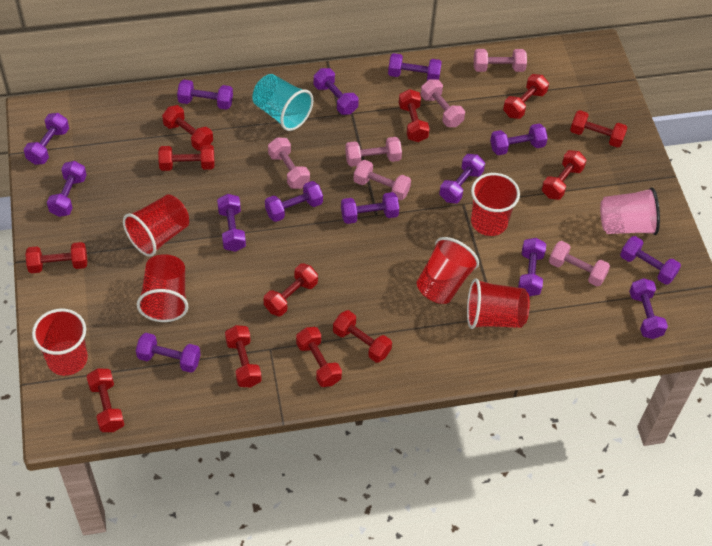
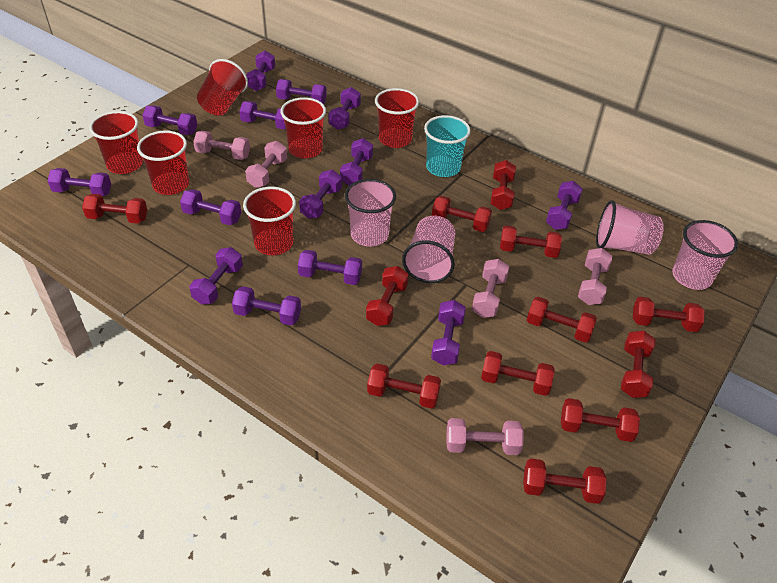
pink cup: 1 -> 4
pink dumbbell: 6 -> 5

